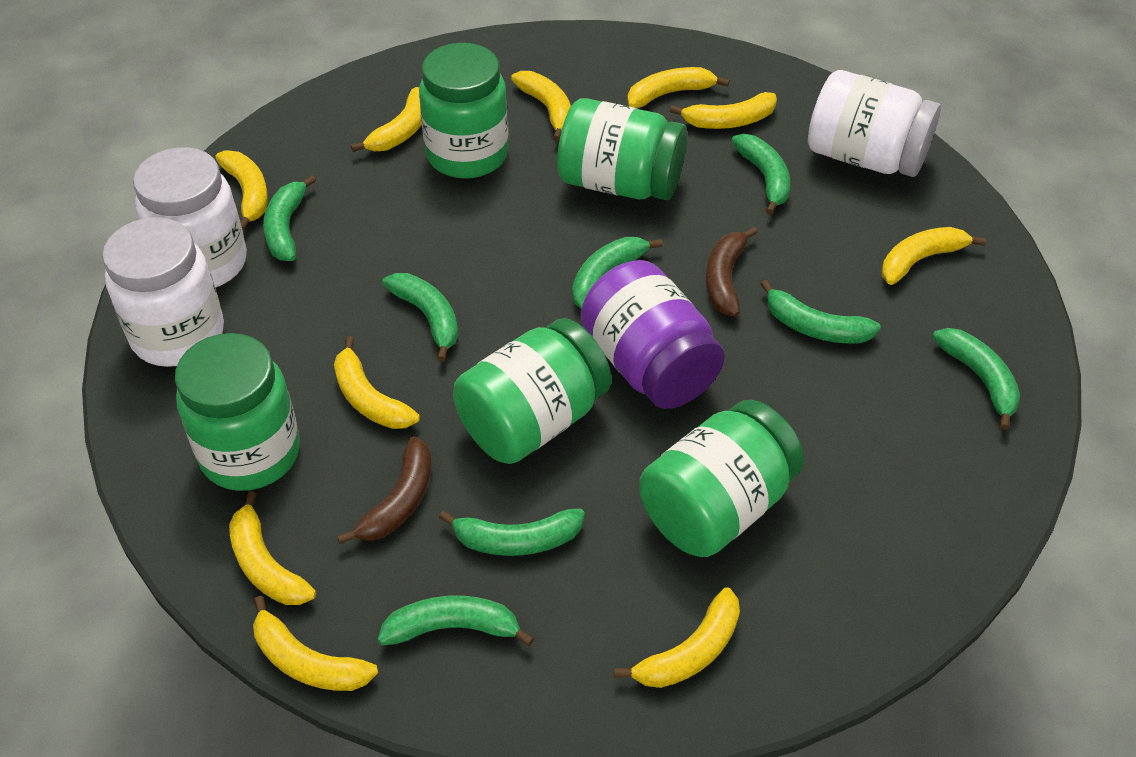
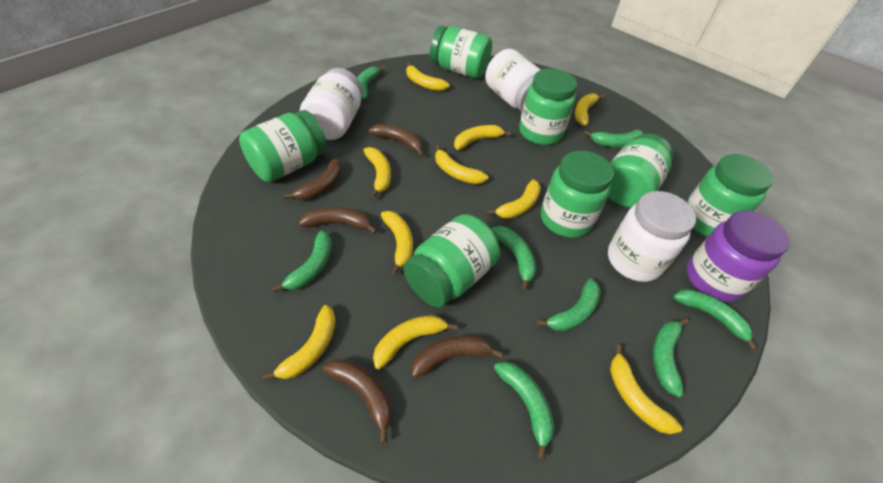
brown banana: 2 -> 5
green jar: 5 -> 7

